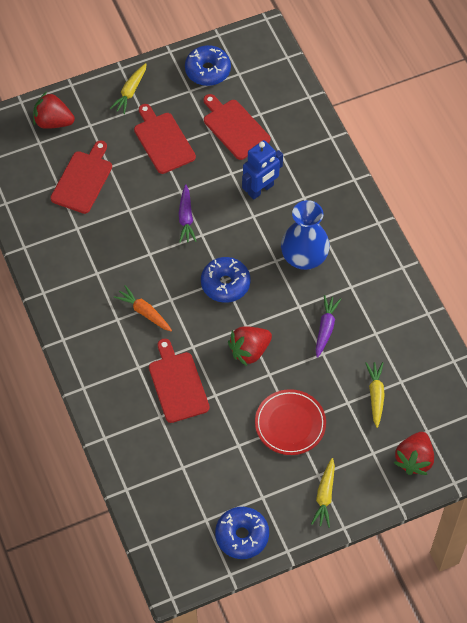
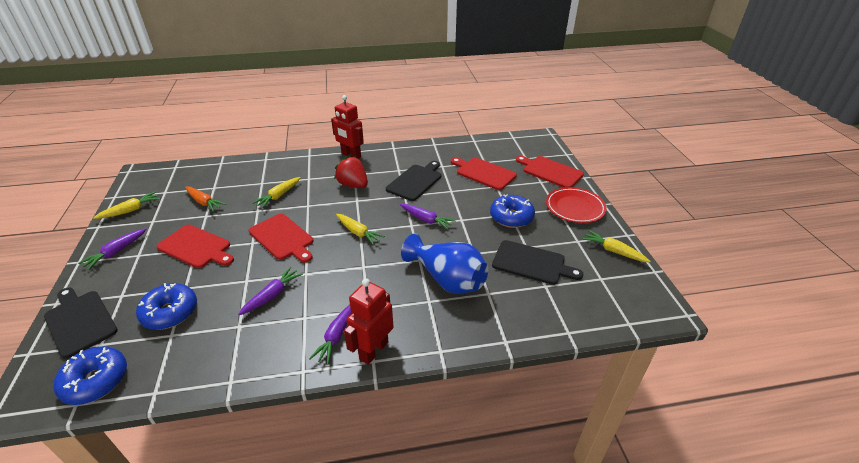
black cutting board: 0 -> 3
blue robot: 1 -> 0
purple carrot: 2 -> 4
red robot: 0 -> 2
red strawberry: 3 -> 1
yellow carrot: 3 -> 4

